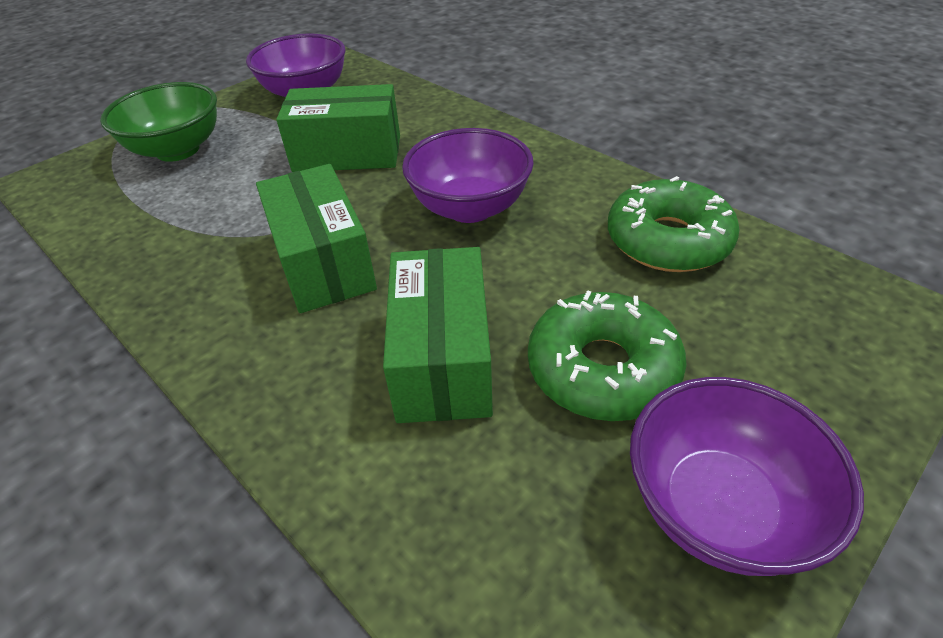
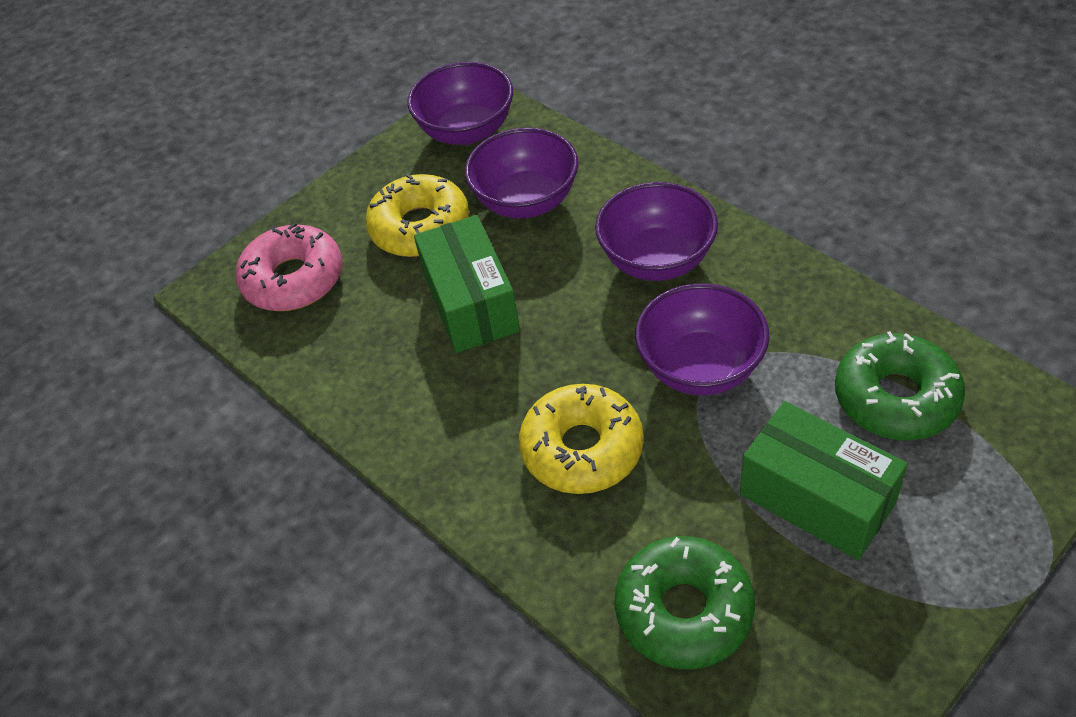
green bowl: 1 -> 0
green box: 3 -> 2
pink donut: 0 -> 1
purple bowl: 3 -> 4
yellow donut: 0 -> 2

